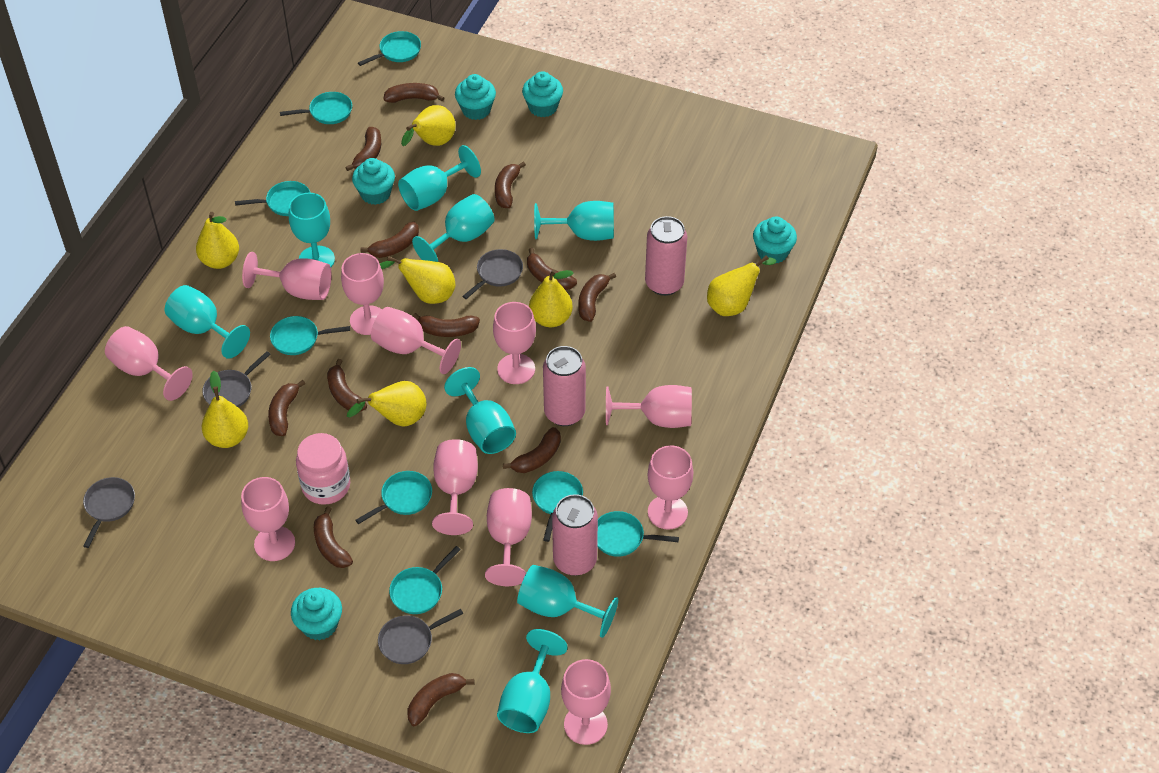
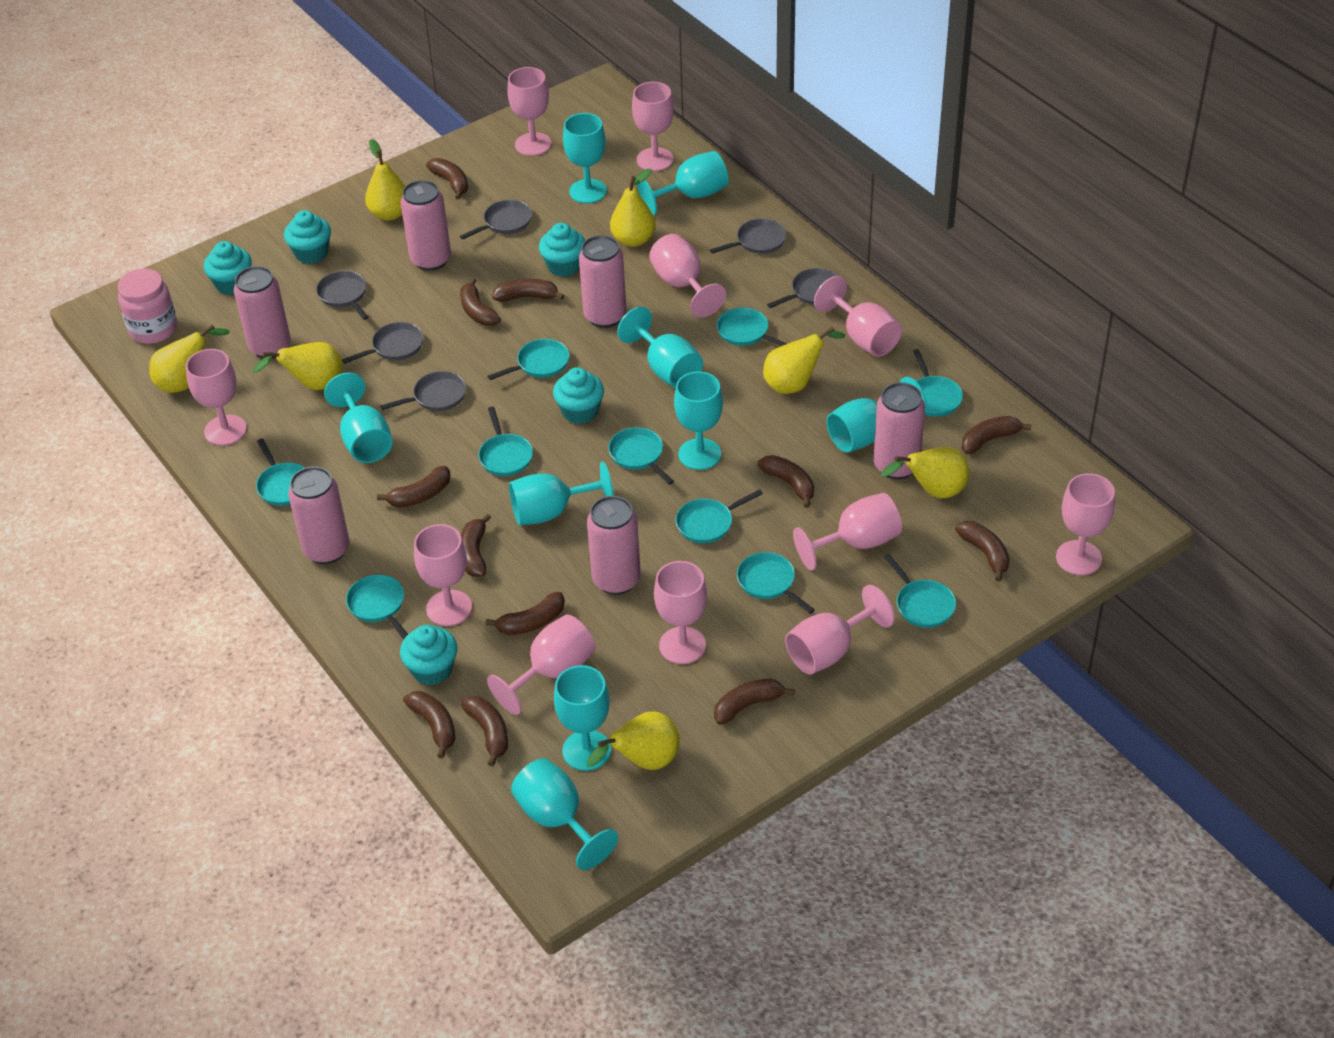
grey pan: 4 -> 6
pink can: 3 -> 6
turquoise goblet: 8 -> 9
turquoise pan: 8 -> 10

